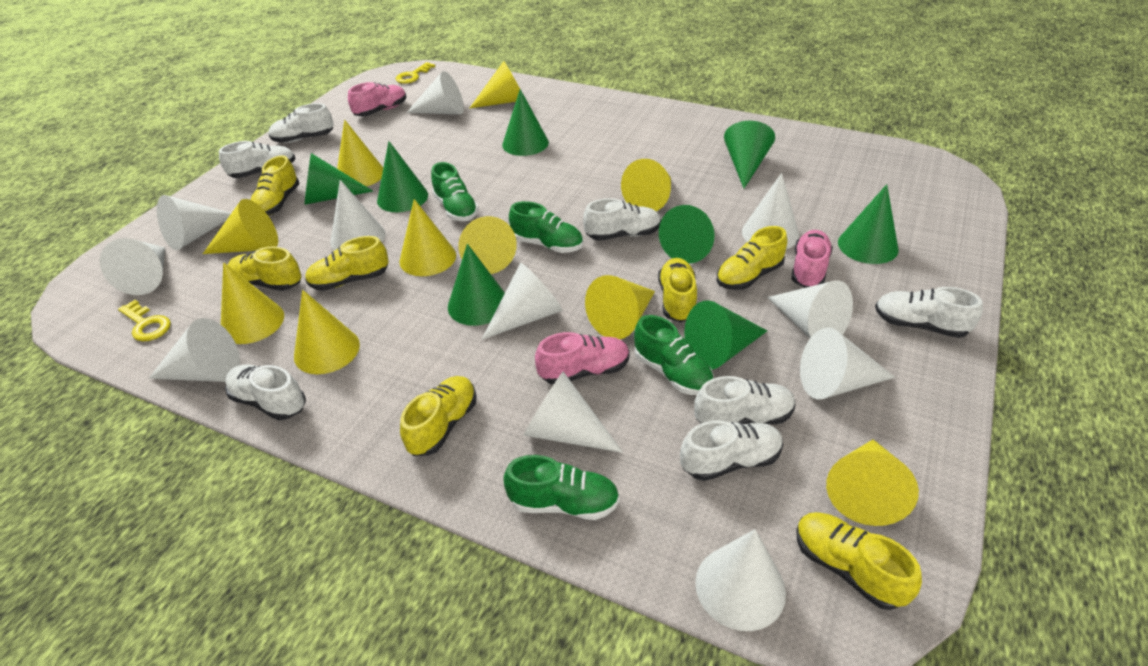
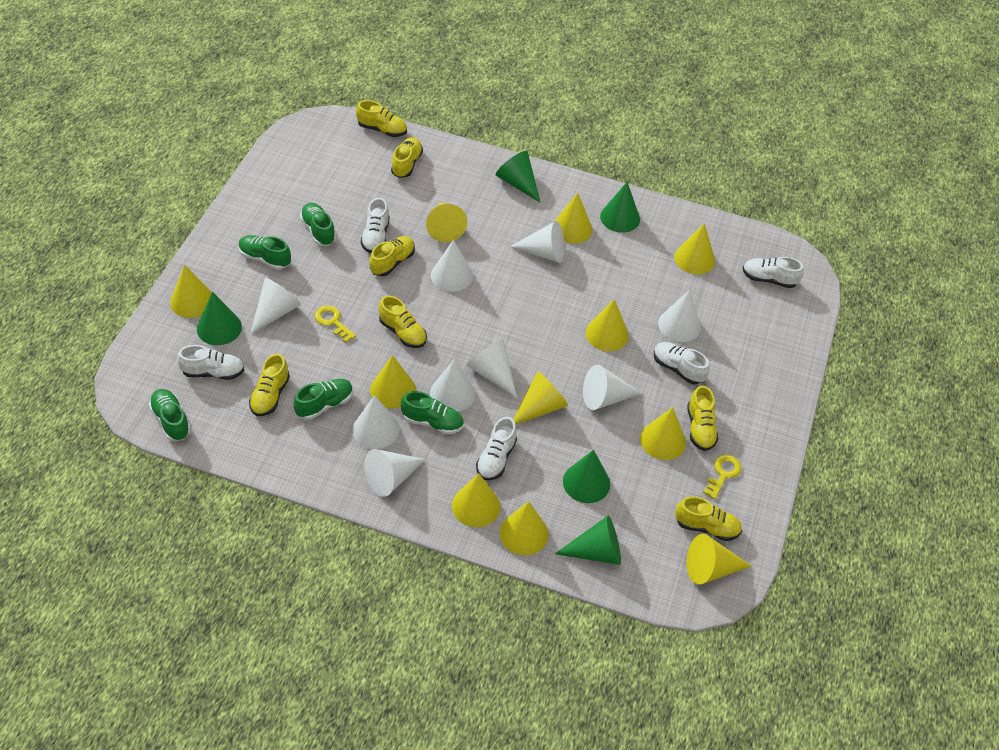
green cone: 8 -> 5
green shoe: 4 -> 5
pink shoe: 3 -> 0
white cone: 11 -> 9
white shoe: 7 -> 5
yellow cone: 10 -> 11

